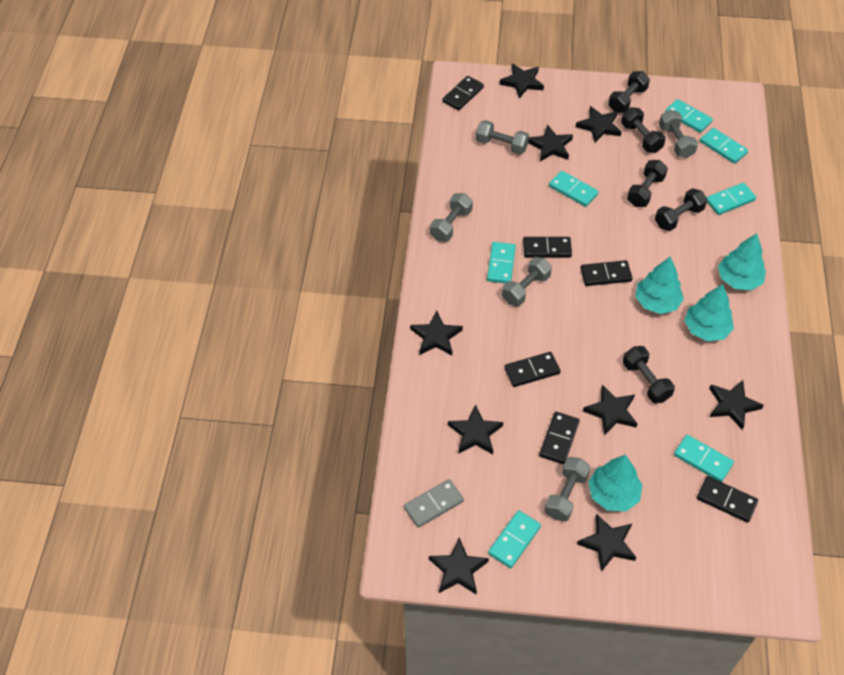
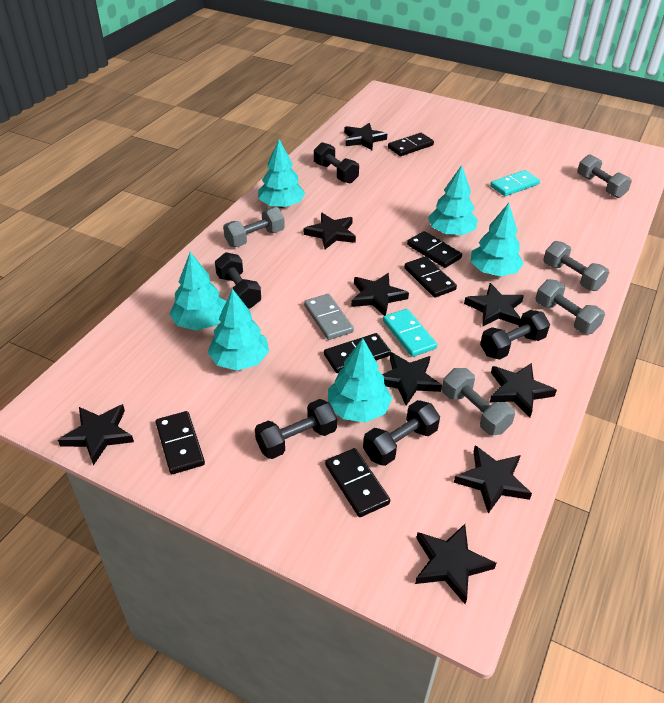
turquoise domino: 7 -> 2
turquoise tree: 4 -> 6

